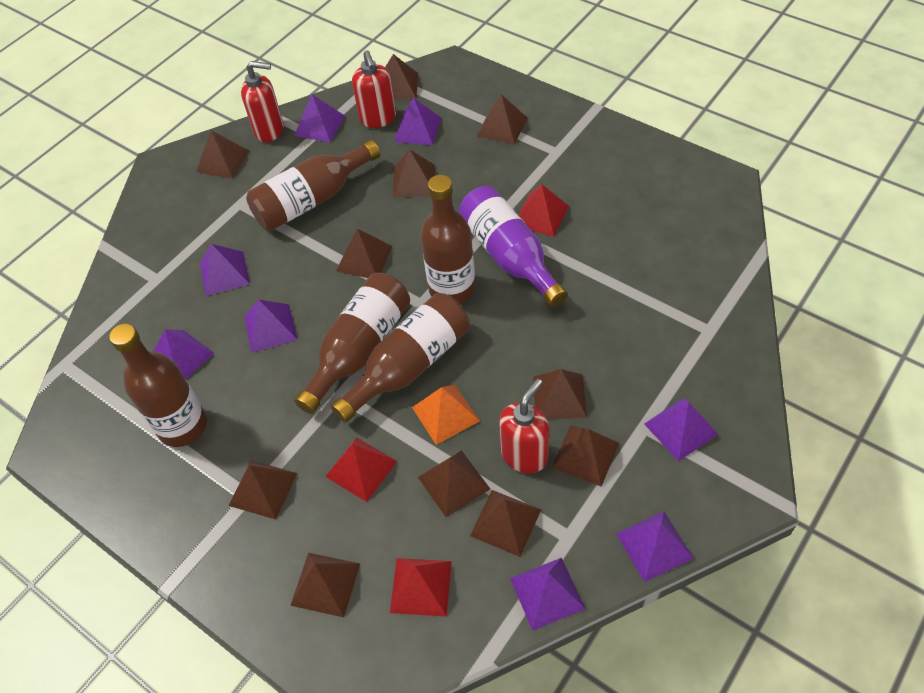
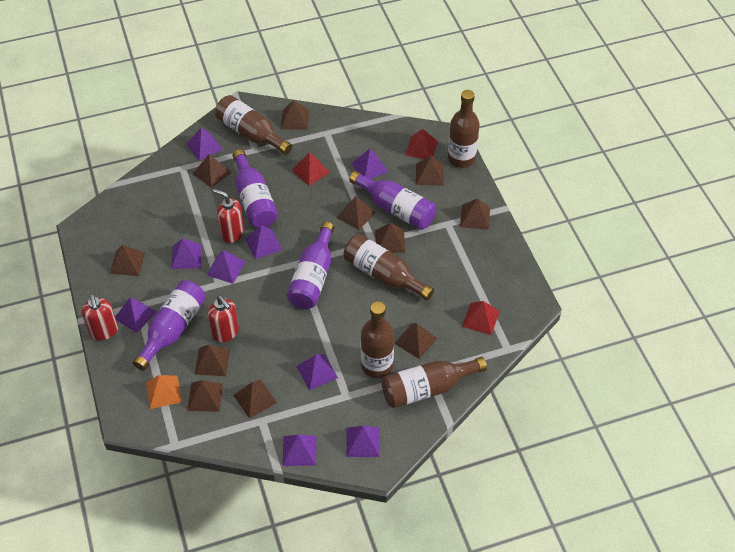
purple bottle: 1 -> 4
purple pyramid: 8 -> 9

